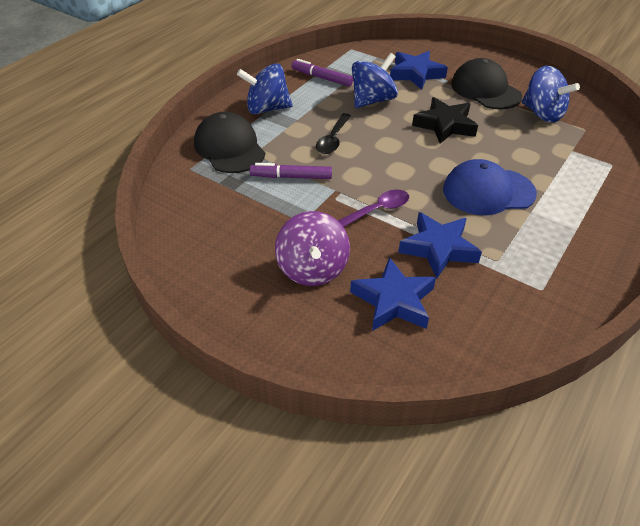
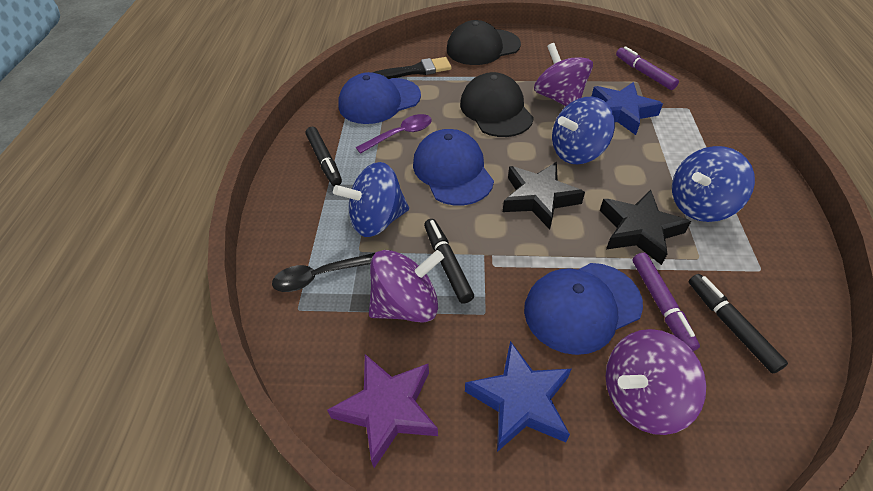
black brush: 0 -> 1
black marker: 0 -> 3
black star: 1 -> 2
blue cap: 1 -> 3
blue star: 3 -> 2
purple spinning top: 1 -> 3
purple star: 0 -> 1

